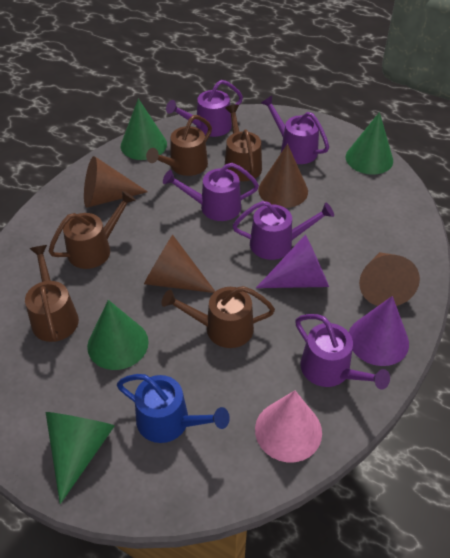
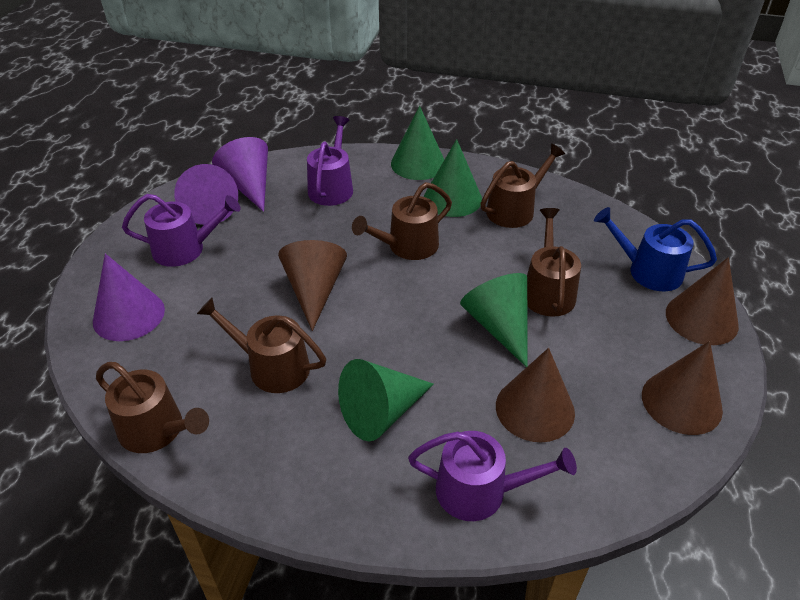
pink cone: 1 -> 0
purple cone: 2 -> 3
purple watering can: 5 -> 3

